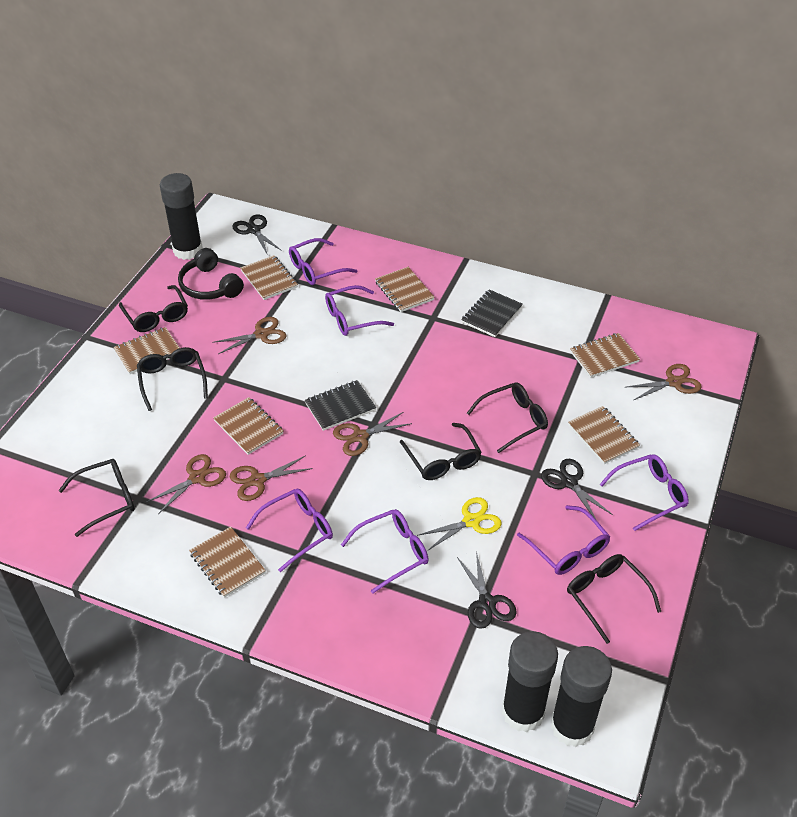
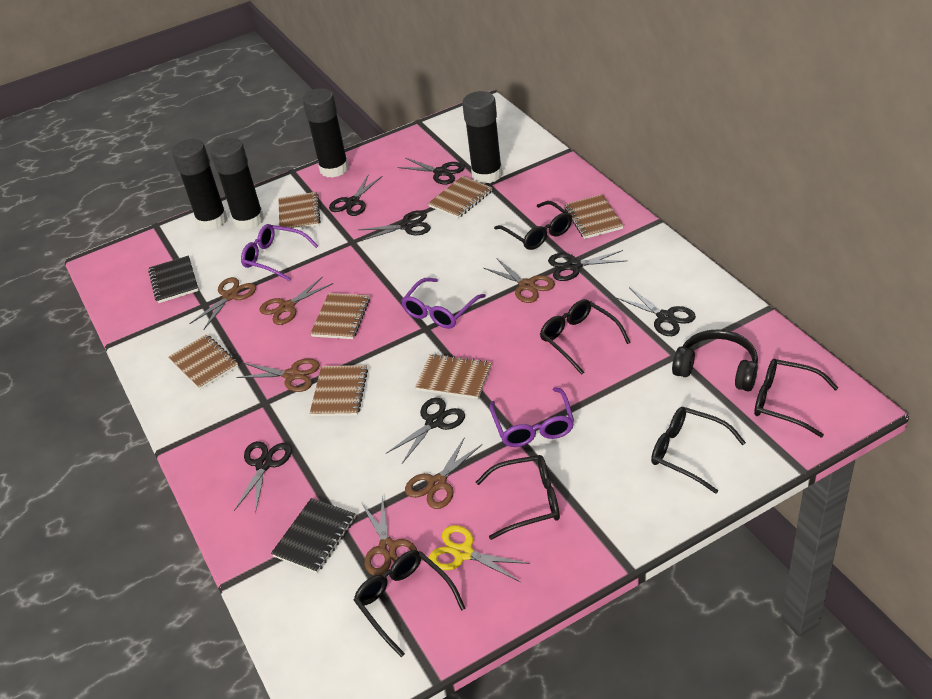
black glue stick: 3 -> 4
black scissors: 3 -> 7
brown scissors: 5 -> 6
purple glasses: 6 -> 3

